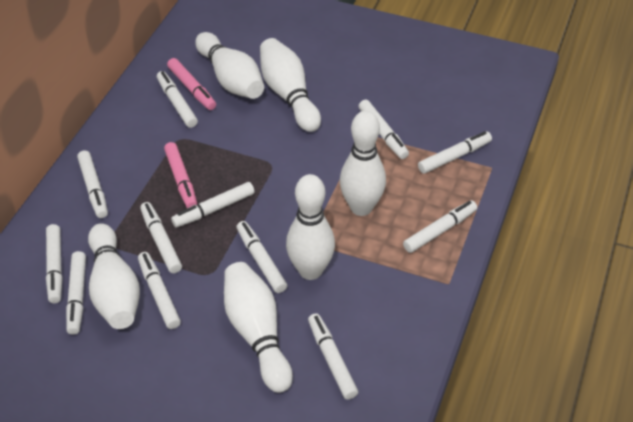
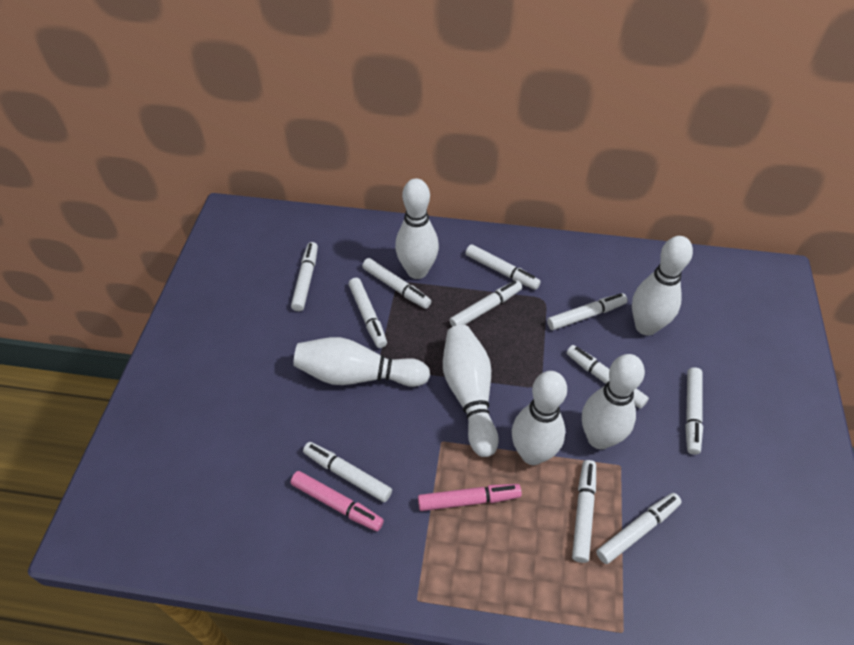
white marker: 12 -> 11

